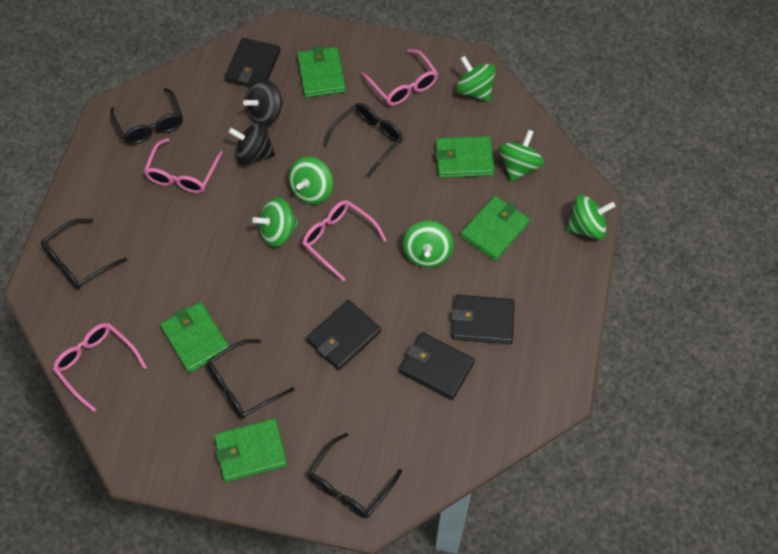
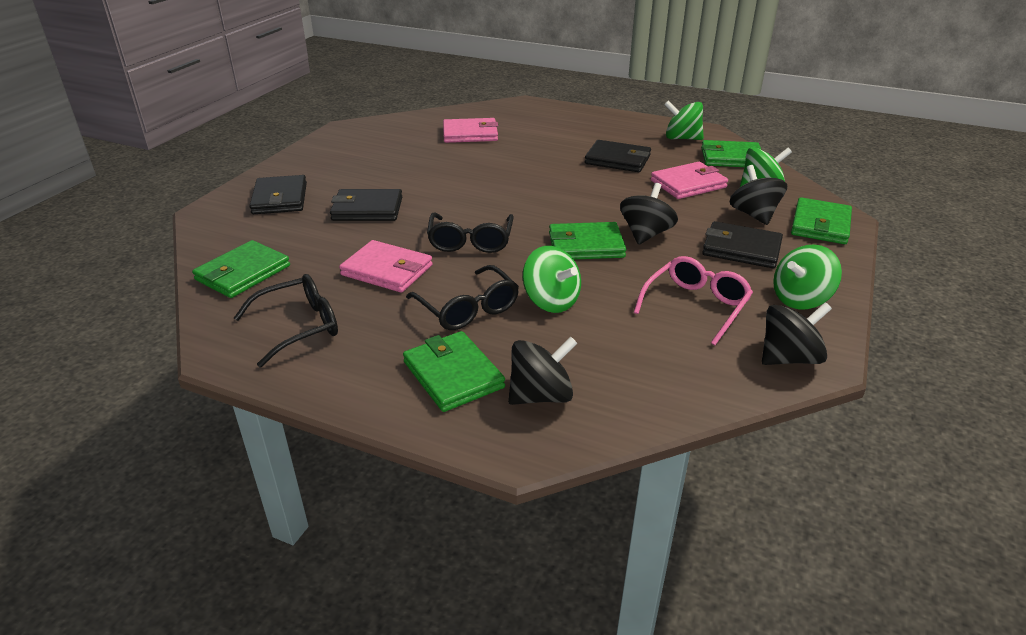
black glasses: 5 -> 3
black spinning top: 2 -> 4
green spinning top: 6 -> 4
pink glasses: 4 -> 1
pink wallet: 0 -> 3

